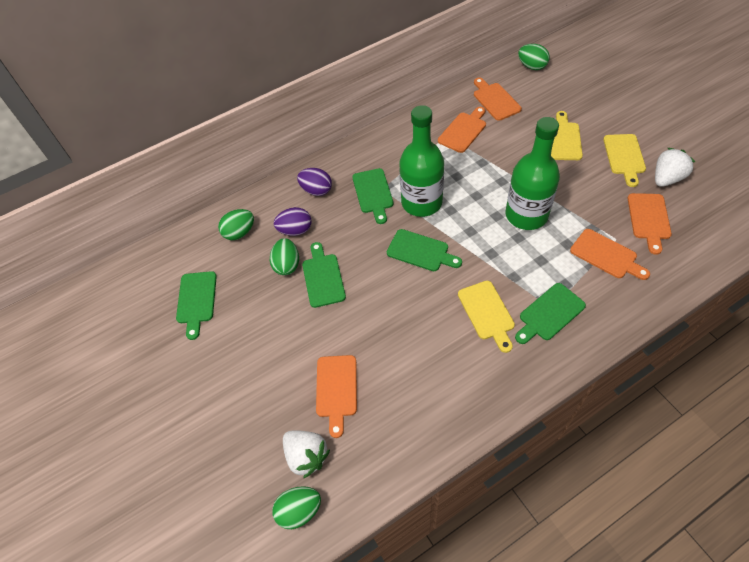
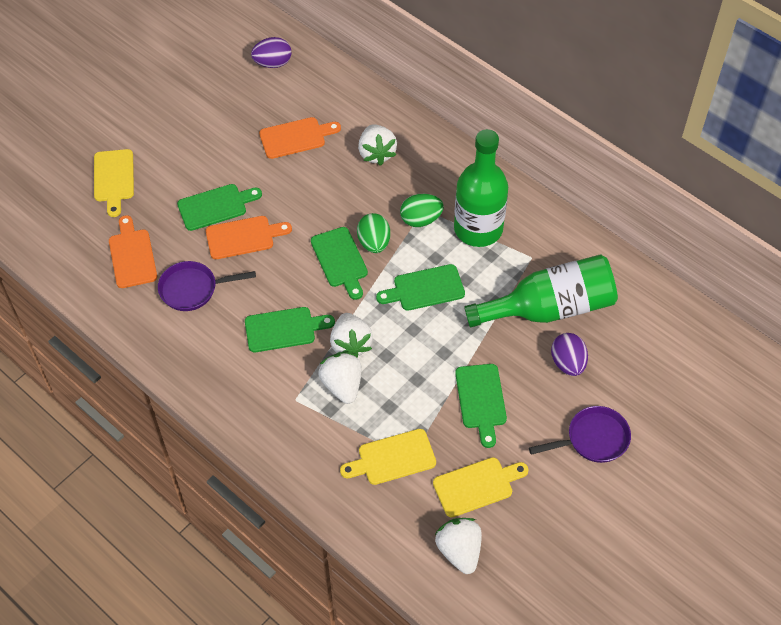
green egg: 4 -> 2
orange cutting board: 5 -> 3
purple pan: 0 -> 2
white strawberry: 2 -> 4

